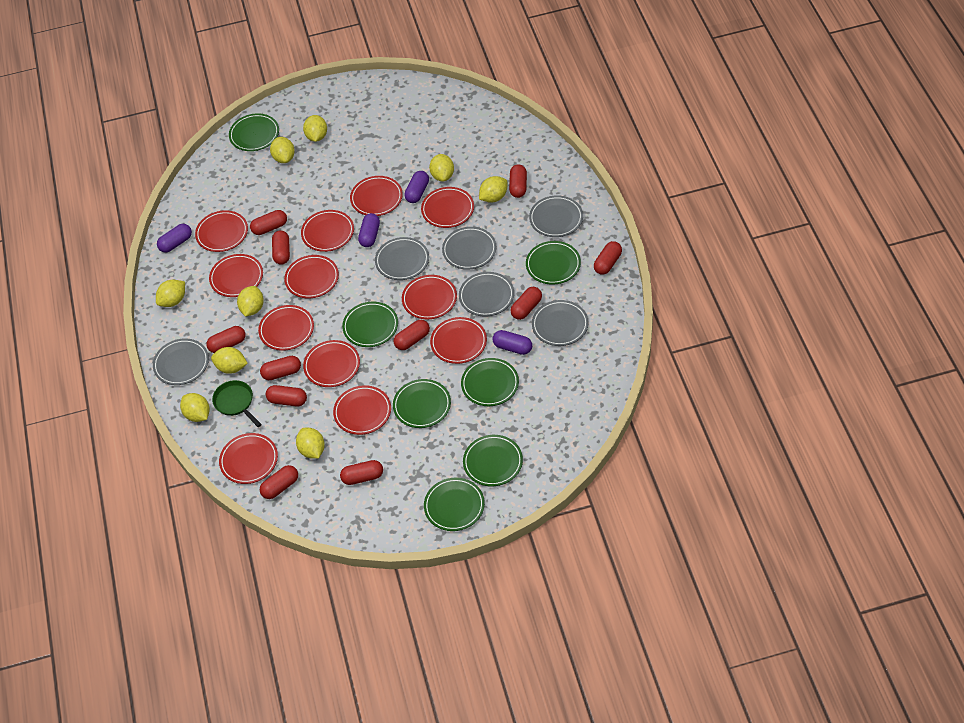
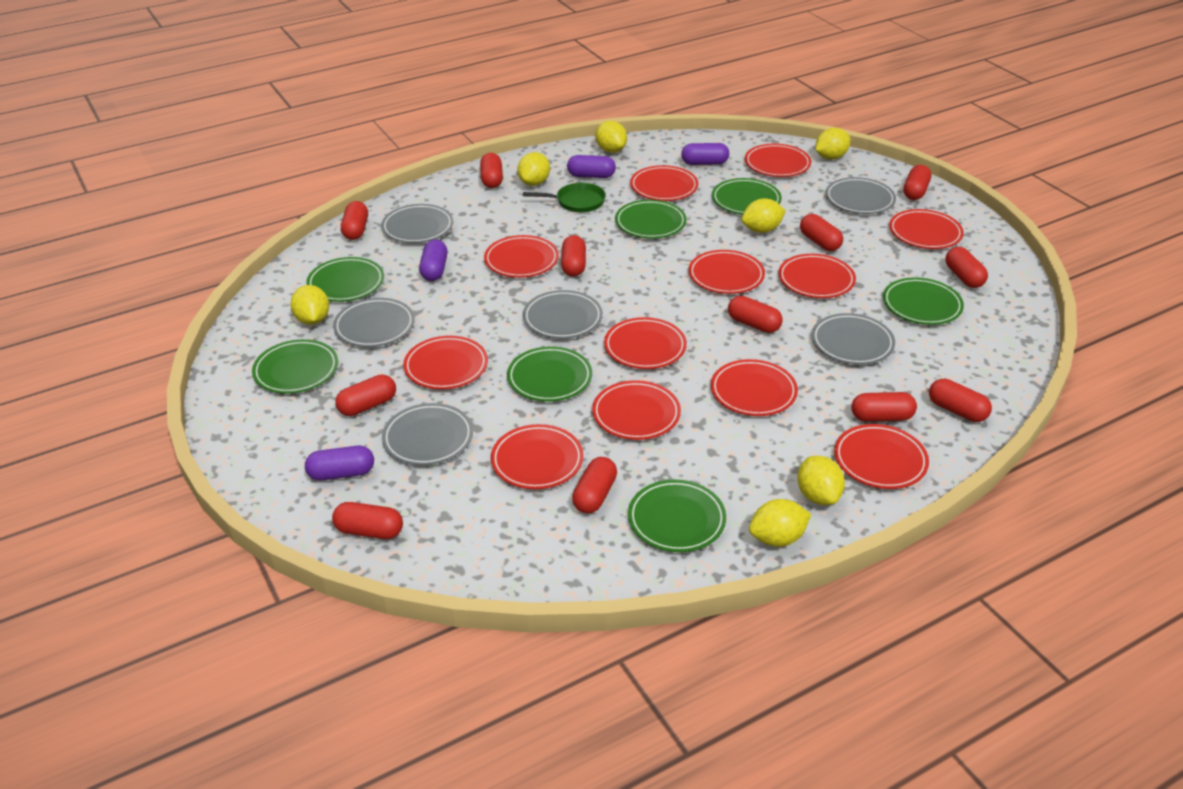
red capsule: 11 -> 12
yellow lemon: 9 -> 7

